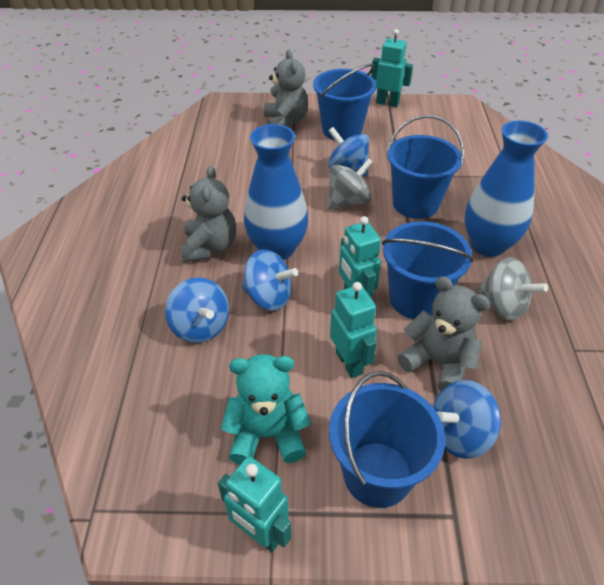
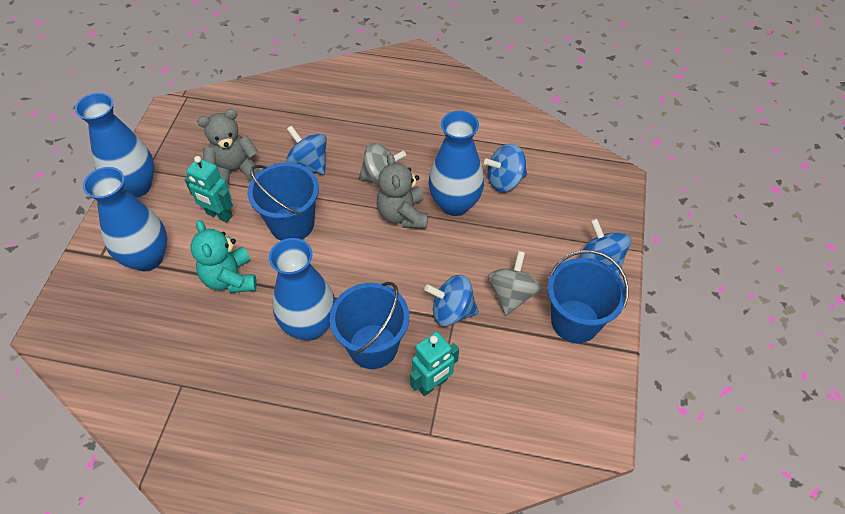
blue bucket: 4 -> 3
blue vase: 2 -> 4
grey teddy bear: 3 -> 2
turquoise robot: 4 -> 2

